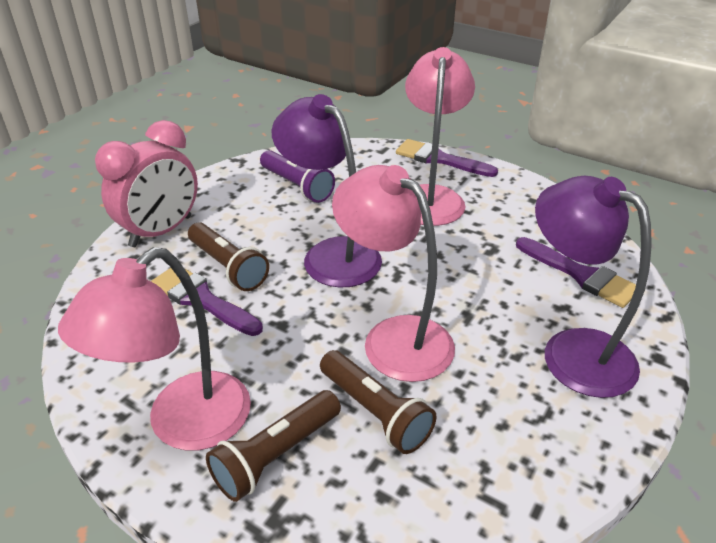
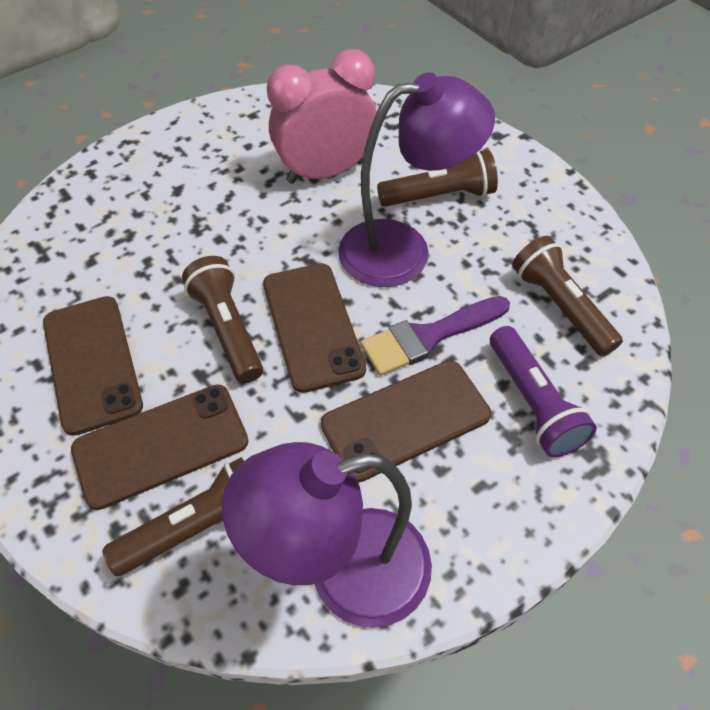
brown flashlight: 3 -> 4
brown phone: 0 -> 4
pink lamp: 3 -> 0
purple brush: 3 -> 1

